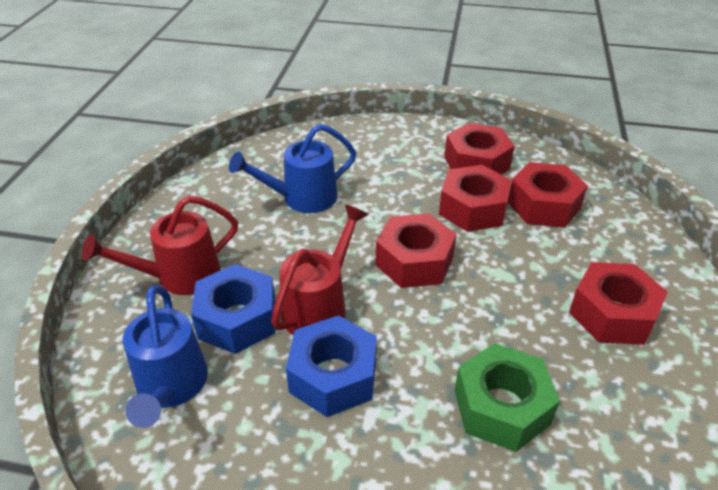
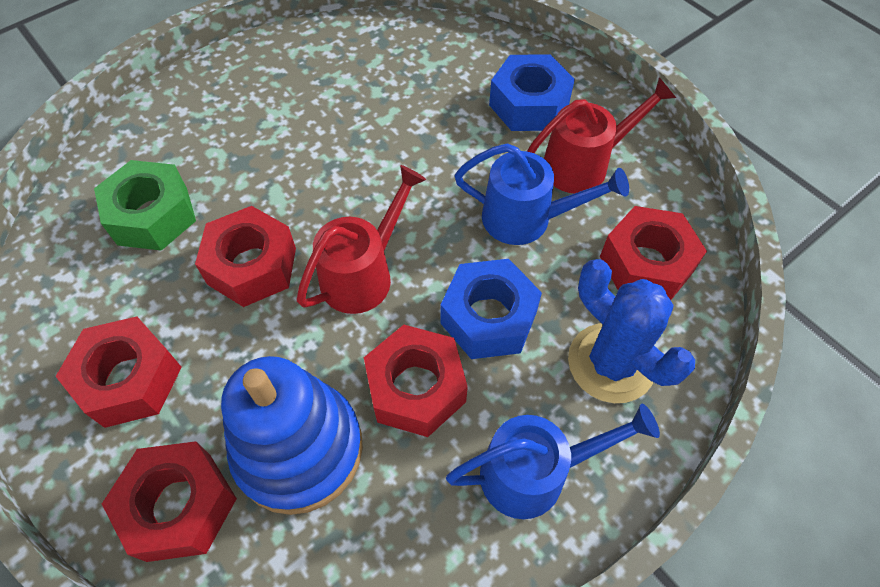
blue cactus: 0 -> 1
blue stacking toy: 0 -> 1

